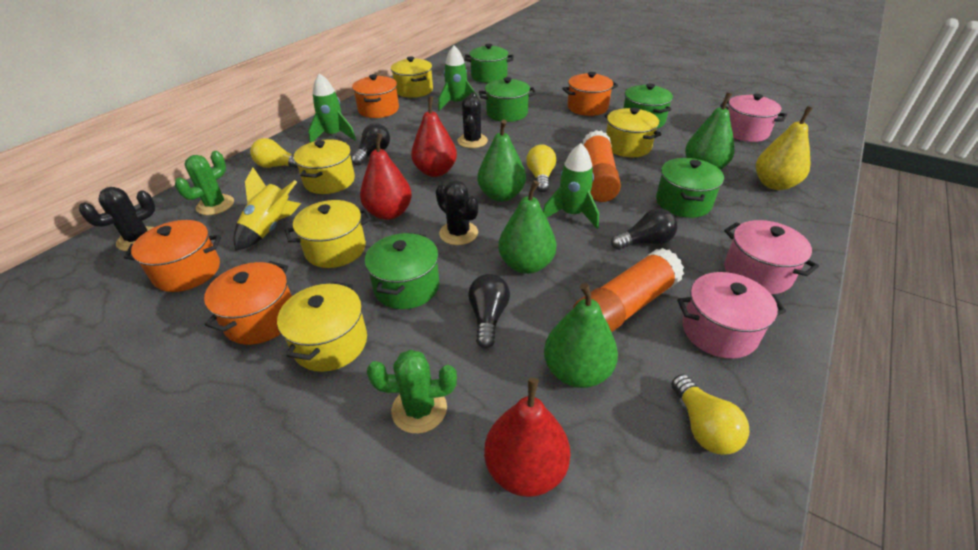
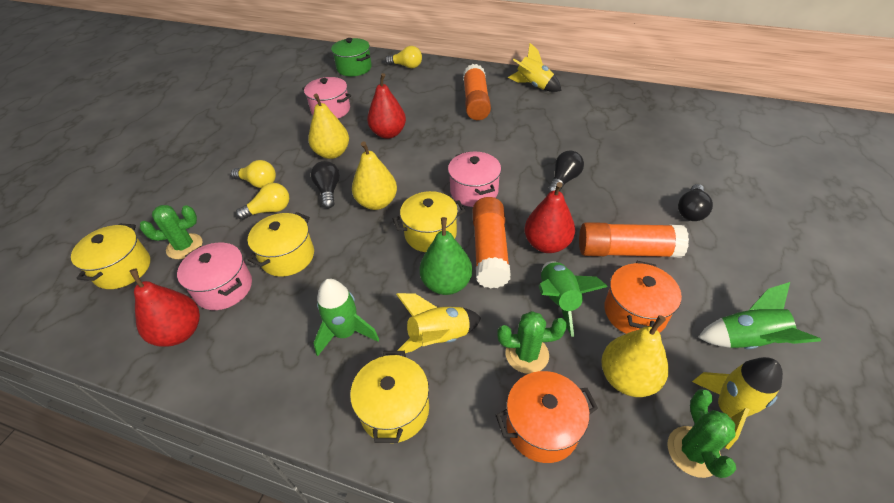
black cactus: 3 -> 0
green cactus: 2 -> 3
green pear: 4 -> 1
green pot: 5 -> 1
orange glue stick: 2 -> 3
orange pot: 4 -> 2
yellow pear: 1 -> 3
yellow pot: 5 -> 4
yellow rocket: 1 -> 3

